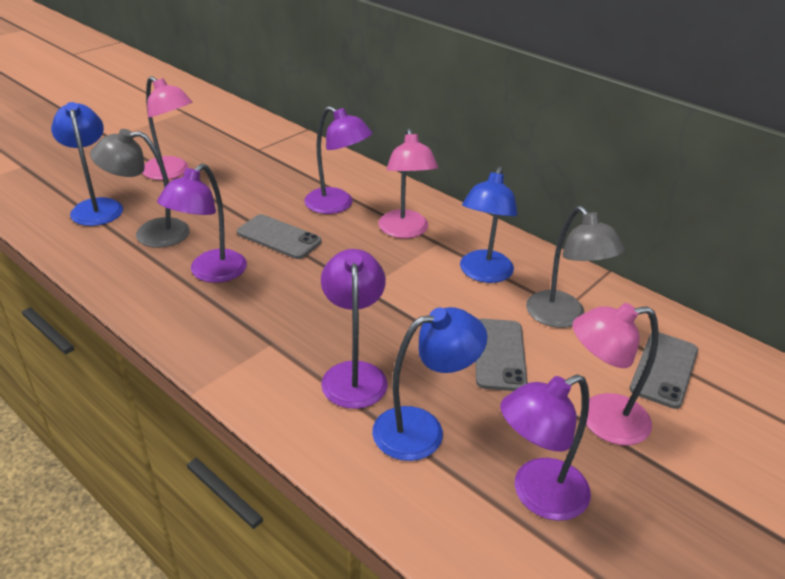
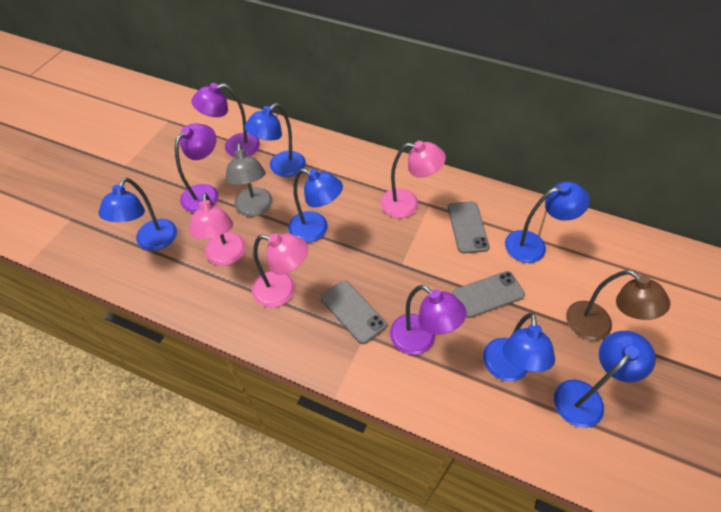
blue lamp: 3 -> 6
brown lamp: 0 -> 1
grey lamp: 2 -> 1
purple lamp: 4 -> 3

